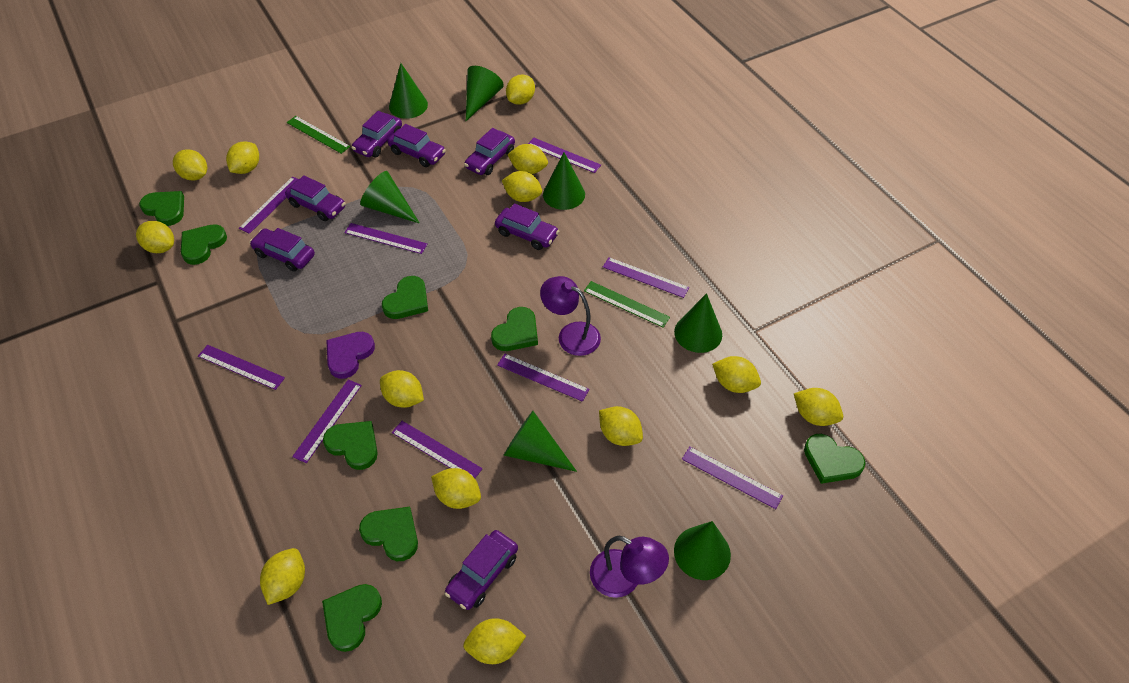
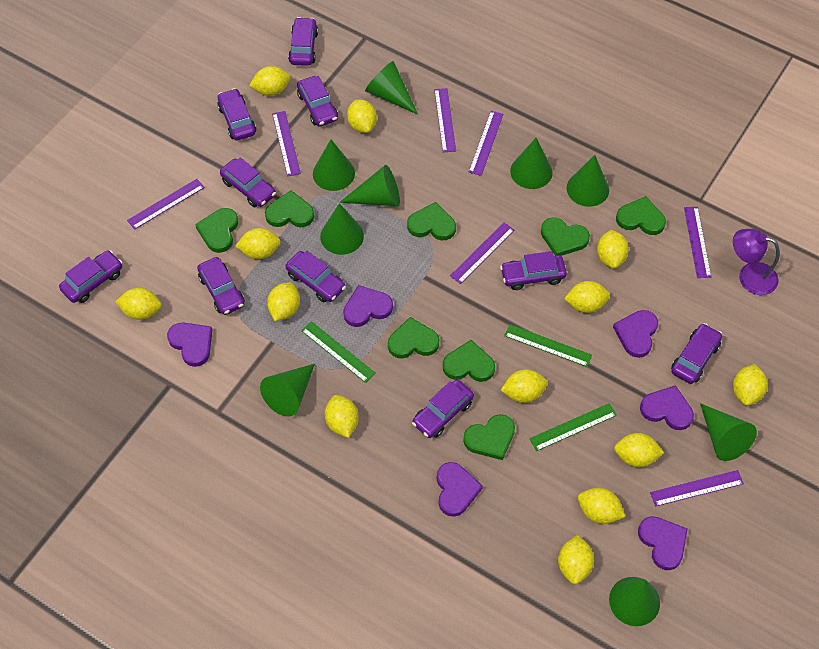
green cone: 7 -> 9
green ruler: 2 -> 3
purple car: 7 -> 10
purple heart: 1 -> 6
purple lamp: 2 -> 1
purple ruler: 9 -> 7

